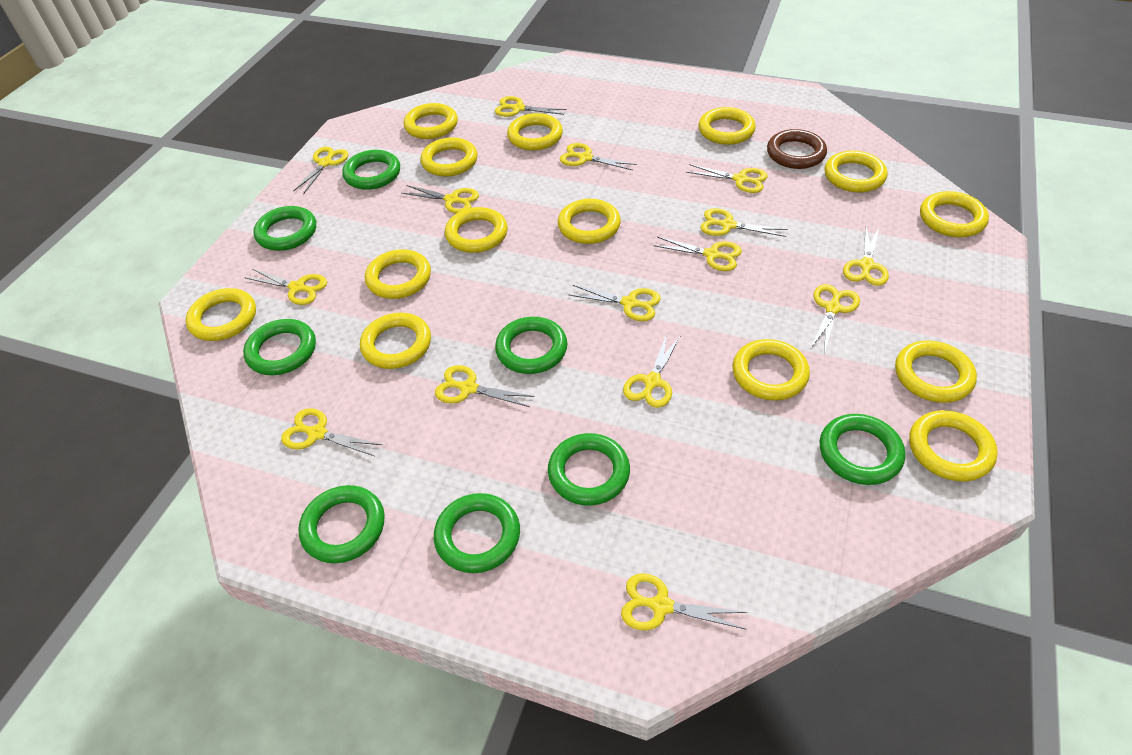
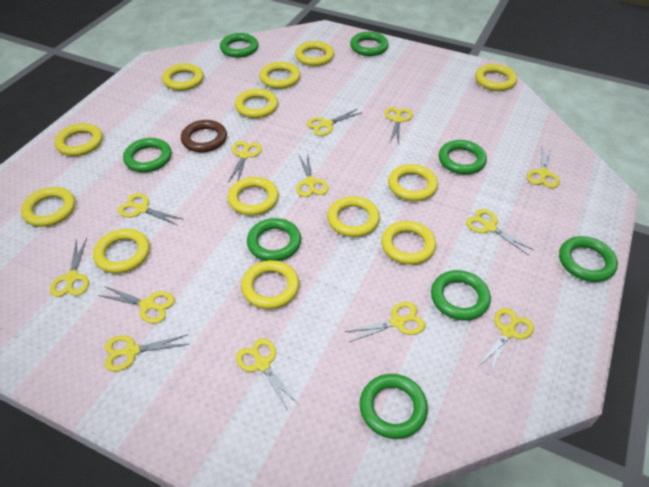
yellow ring: 14 -> 13
yellow scissors: 15 -> 13

